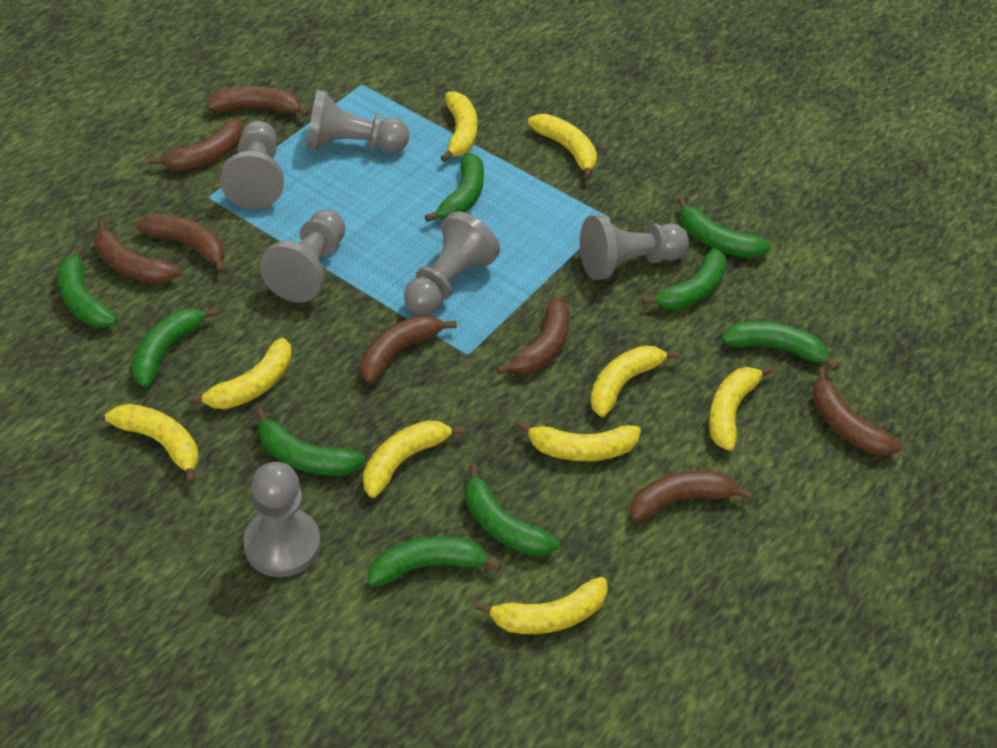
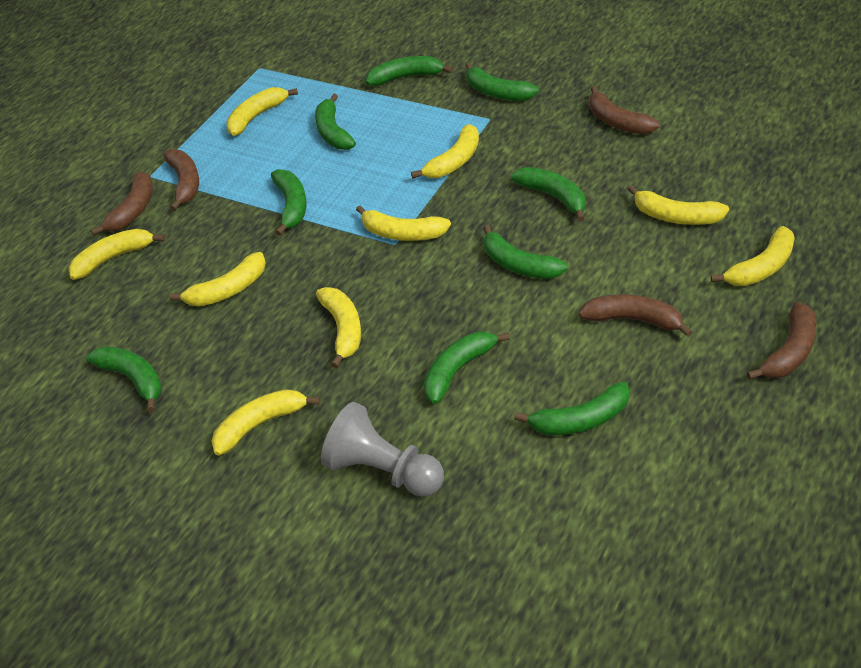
brown banana: 8 -> 5
grey pawn: 6 -> 1

